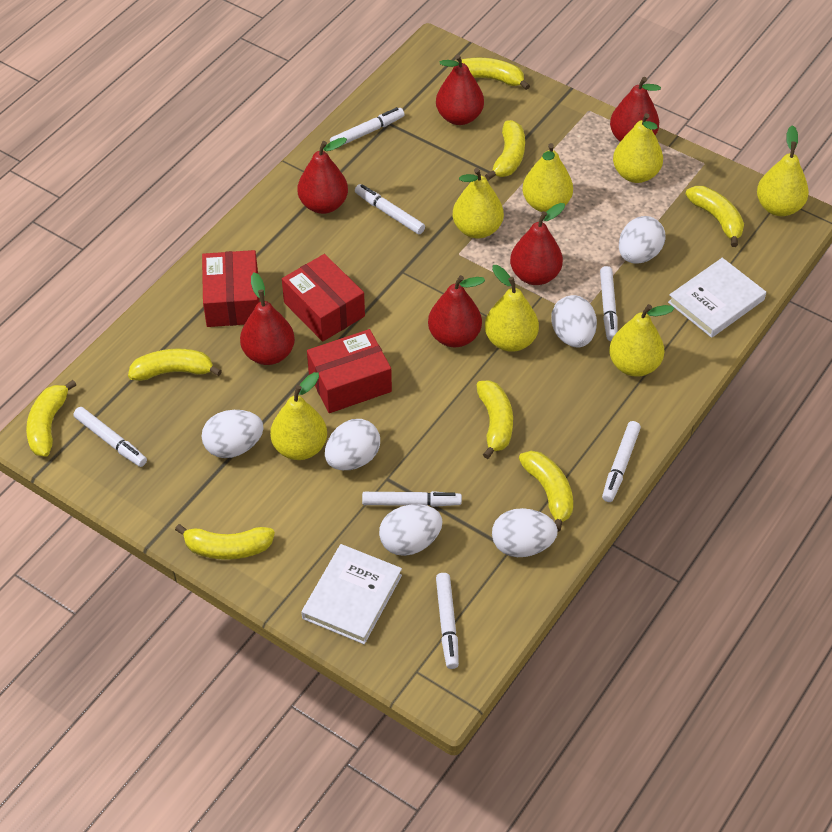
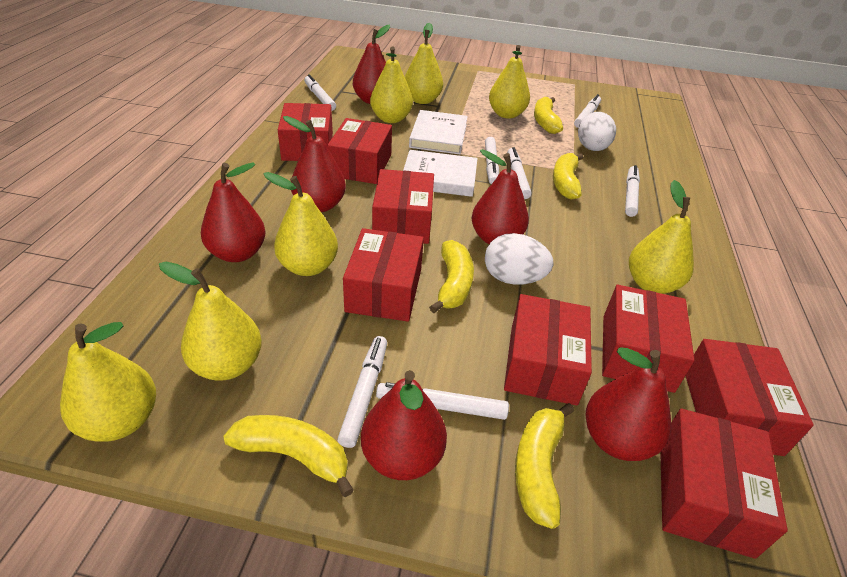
red box: 3 -> 8
white egg: 6 -> 2
yellow banana: 8 -> 5

